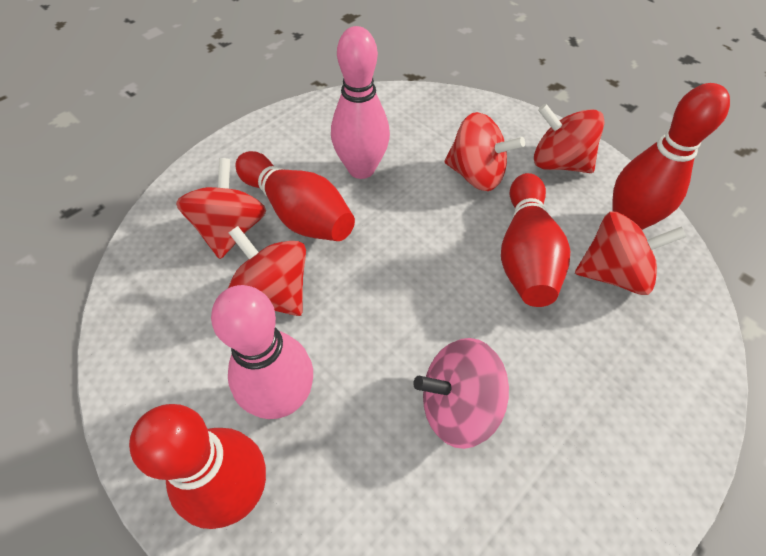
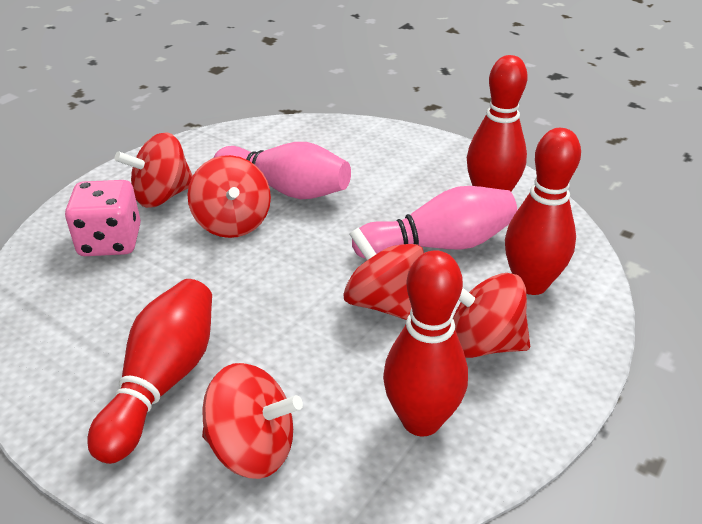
pink dice: 0 -> 1
pink spinning top: 1 -> 0

